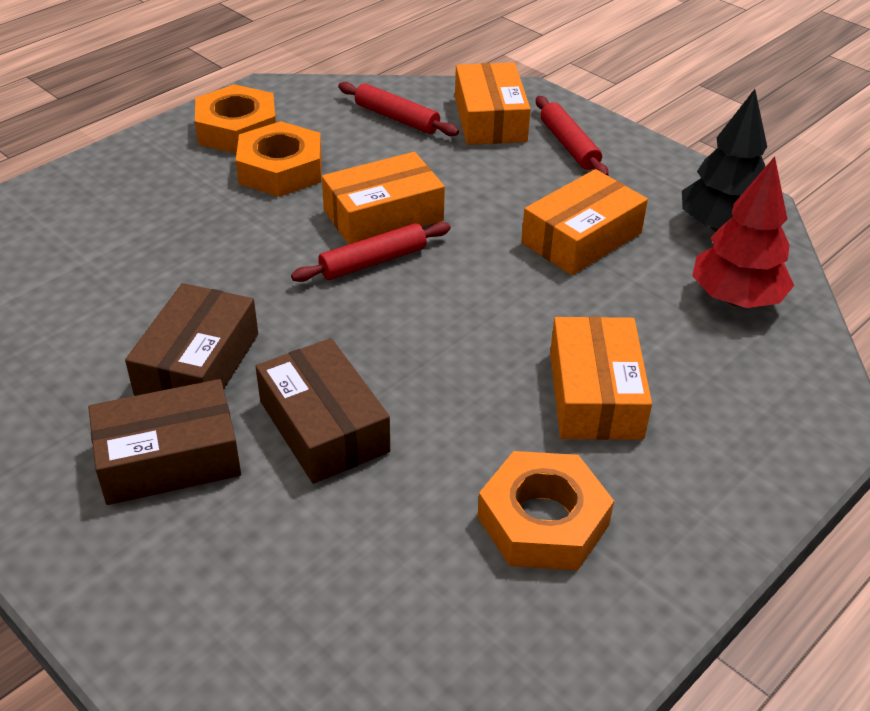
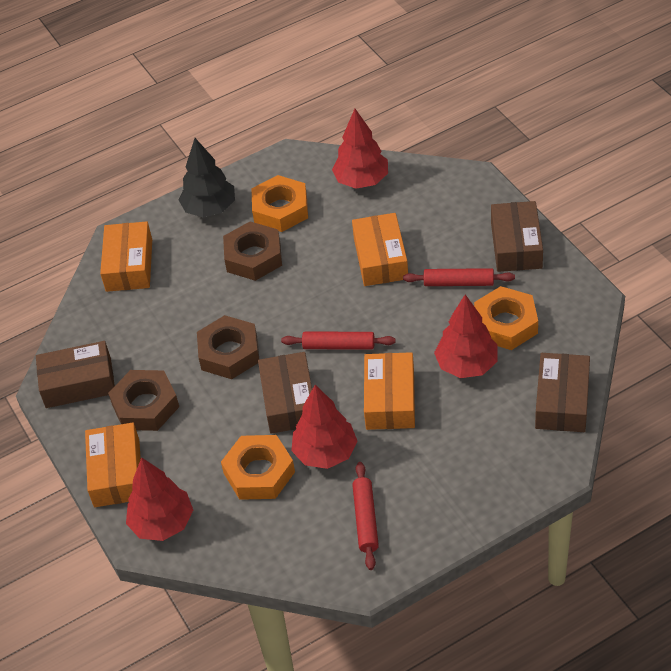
brown box: 3 -> 4
brown nut: 0 -> 3
red tree: 1 -> 4

